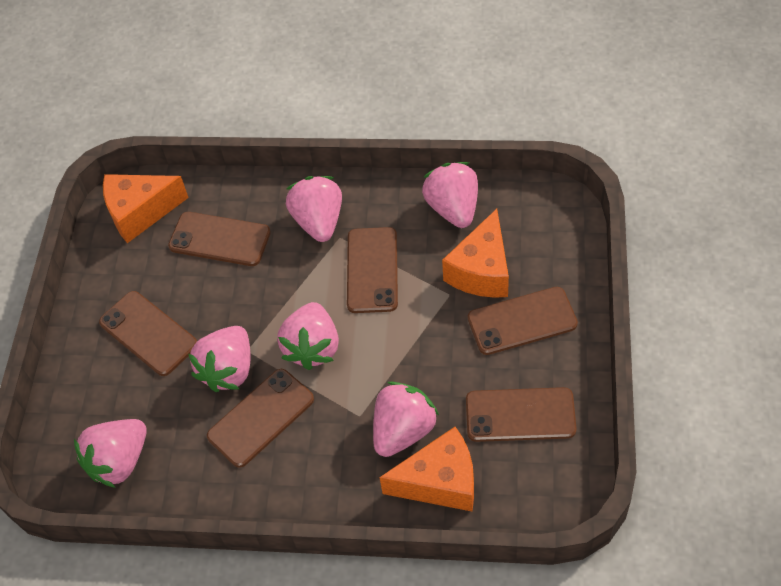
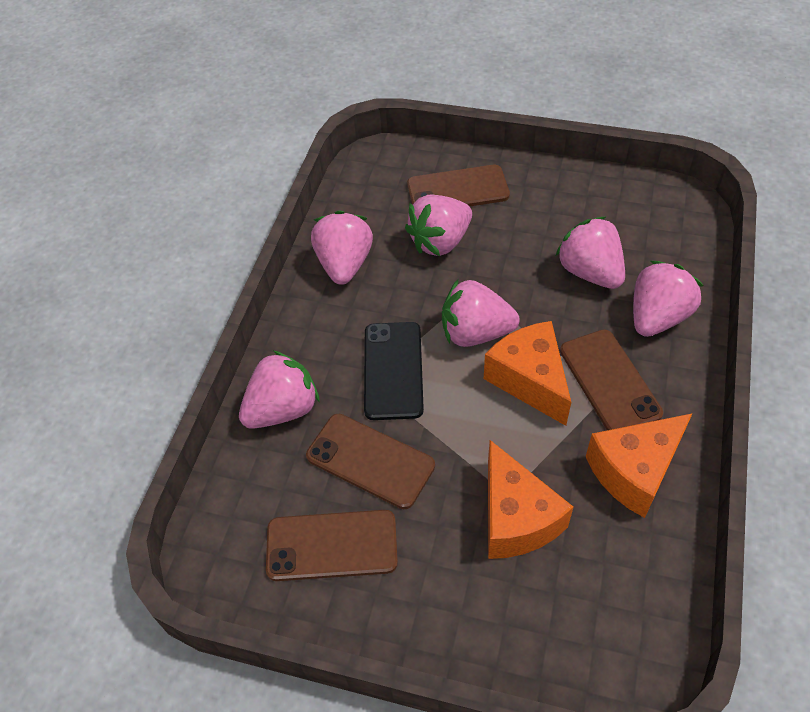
black phone: 0 -> 1
brown phone: 6 -> 4

